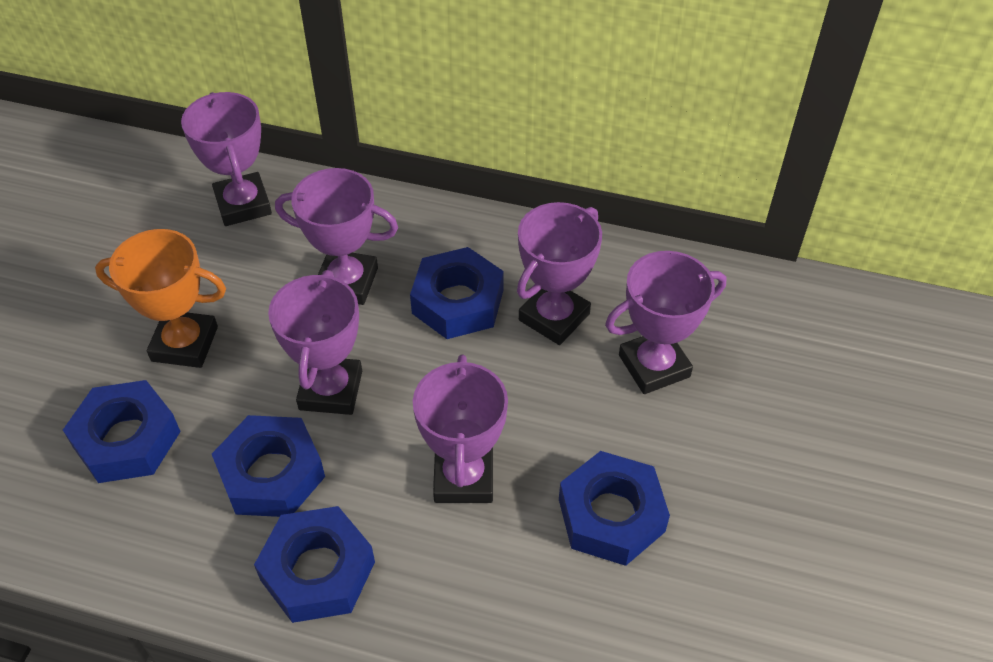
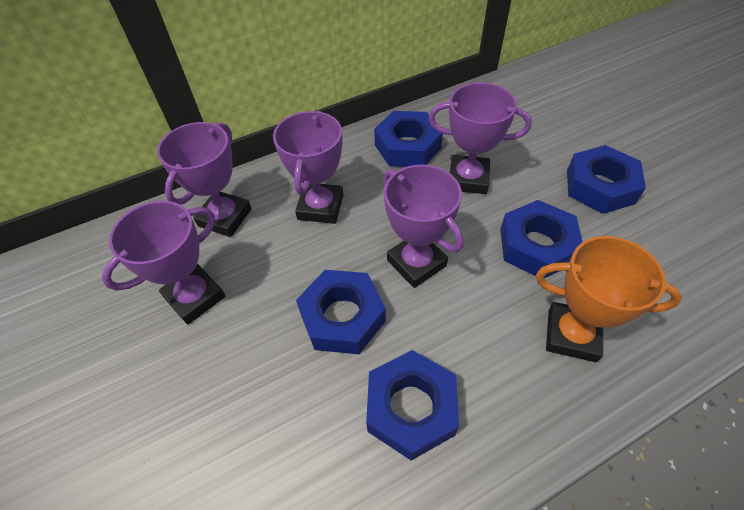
purple trophy: 6 -> 5

